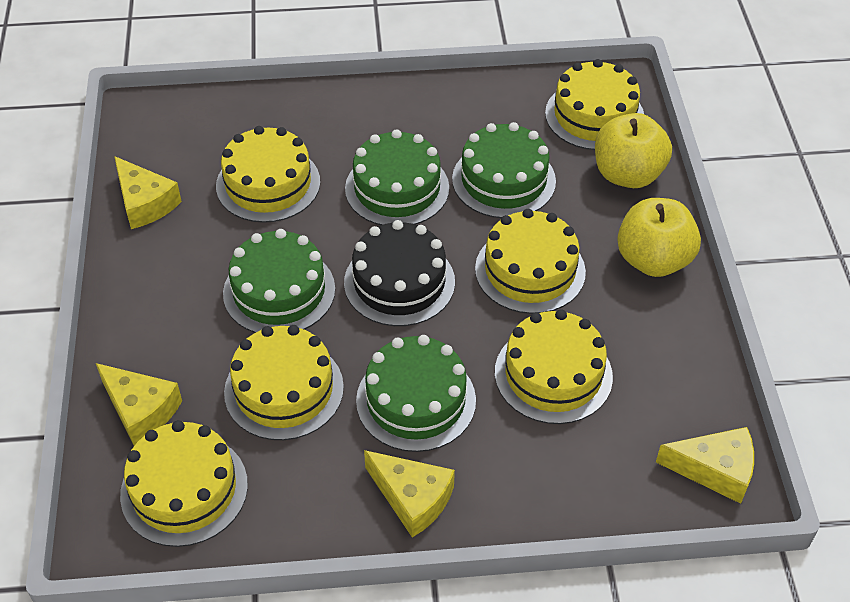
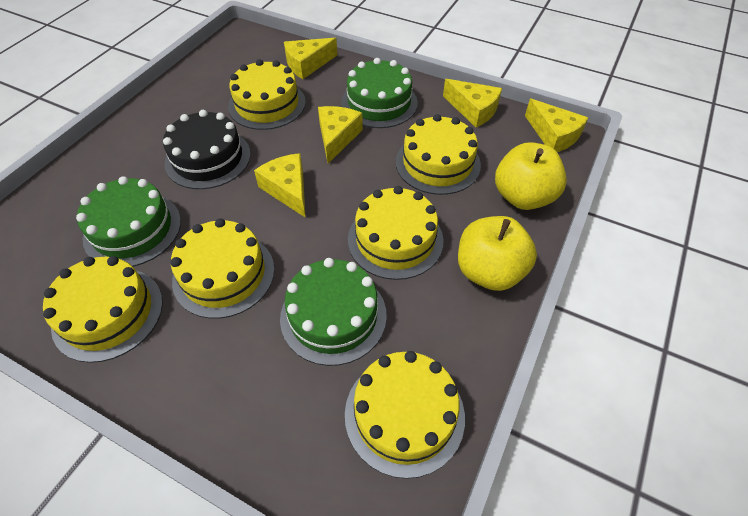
green cake: 4 -> 3
yellow cheese: 4 -> 5

